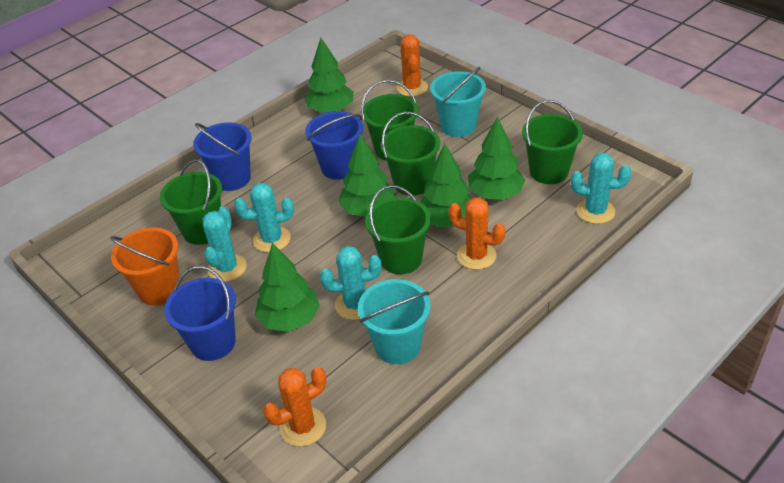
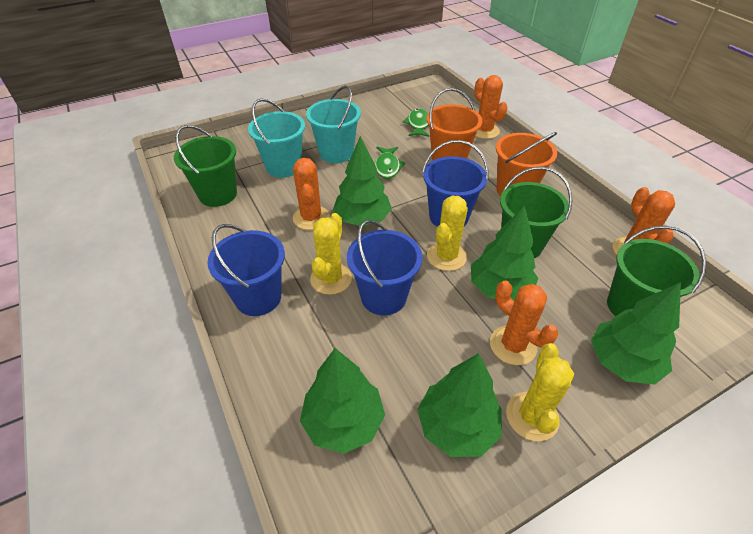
green bucket: 5 -> 3
green fish: 0 -> 2
orange bucket: 1 -> 2
orange cactus: 3 -> 4
turquoise cactus: 4 -> 0
yellow cactus: 0 -> 3

